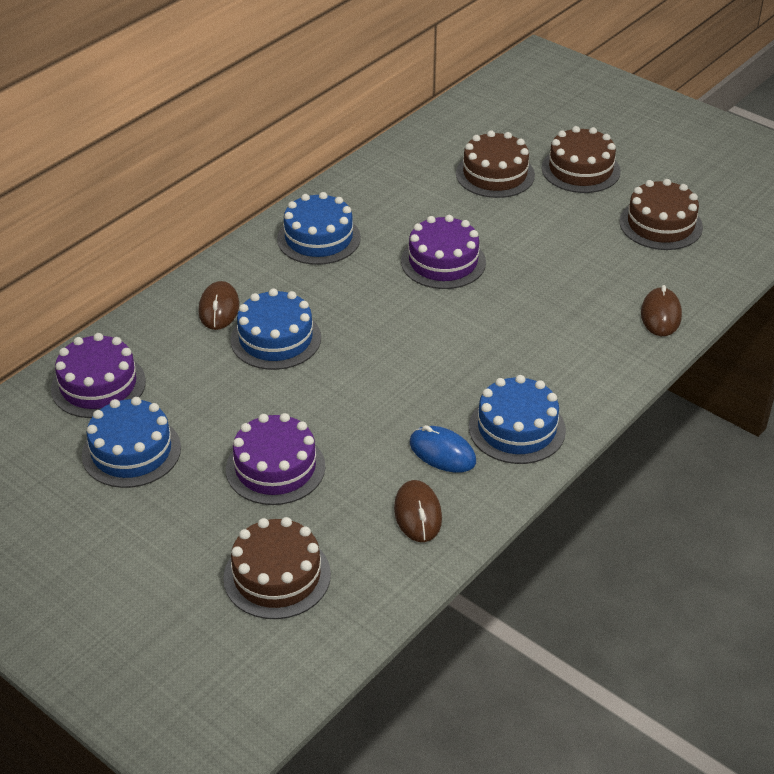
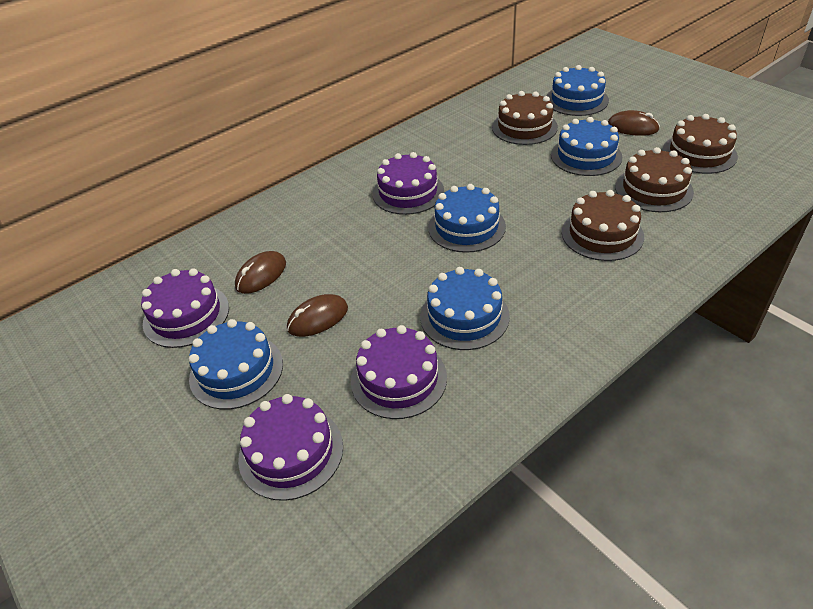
blue cake: 4 -> 5
blue mouse: 1 -> 0
purple cake: 3 -> 4

